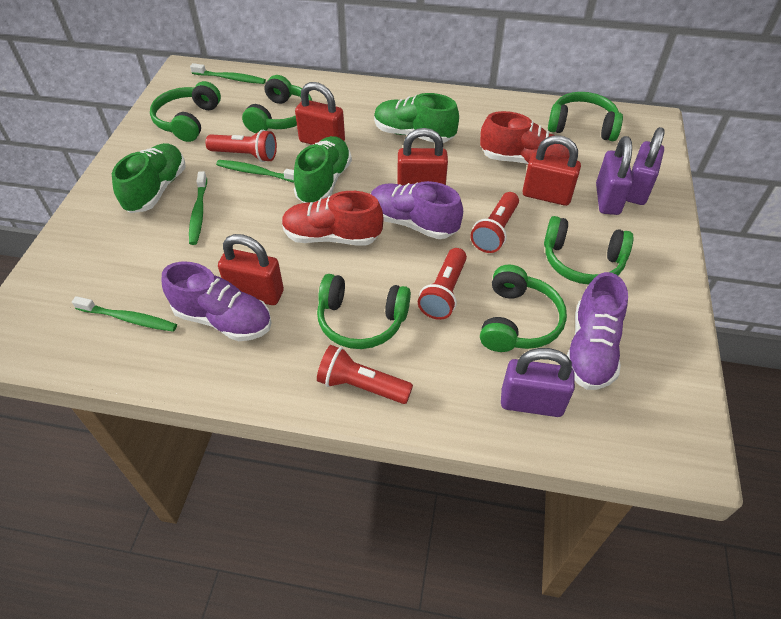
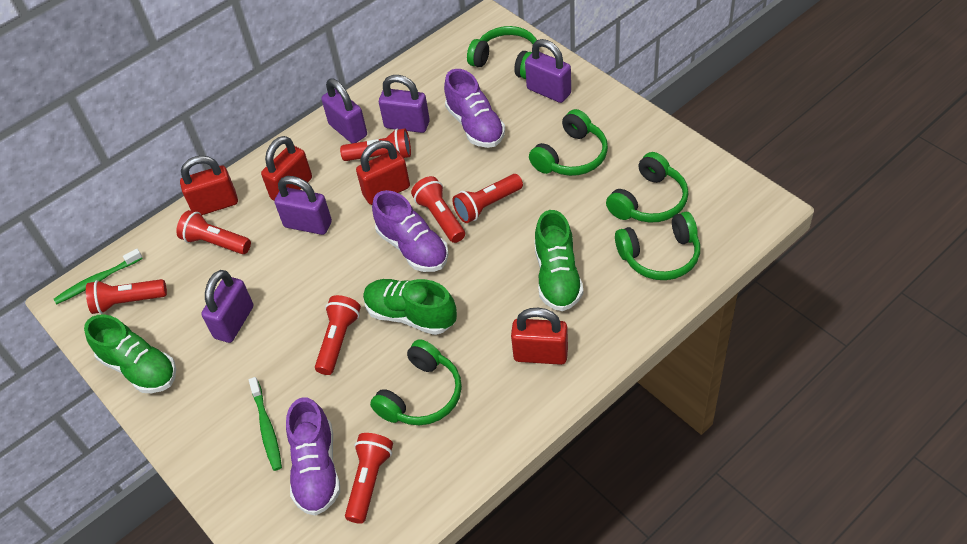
green headphones: 6 -> 5
green toothbrush: 4 -> 2
purple padlock: 3 -> 5
red flashlight: 4 -> 7
red shoe: 2 -> 0

